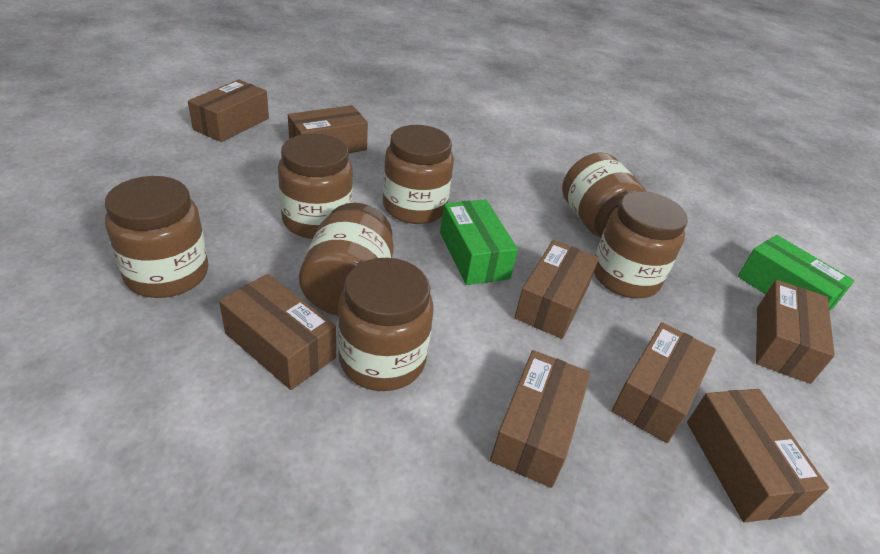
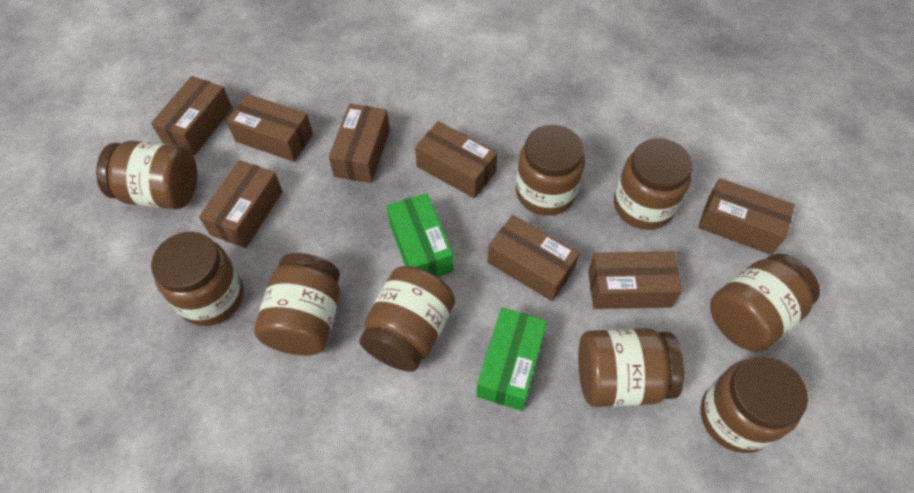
brown jar: 7 -> 9

